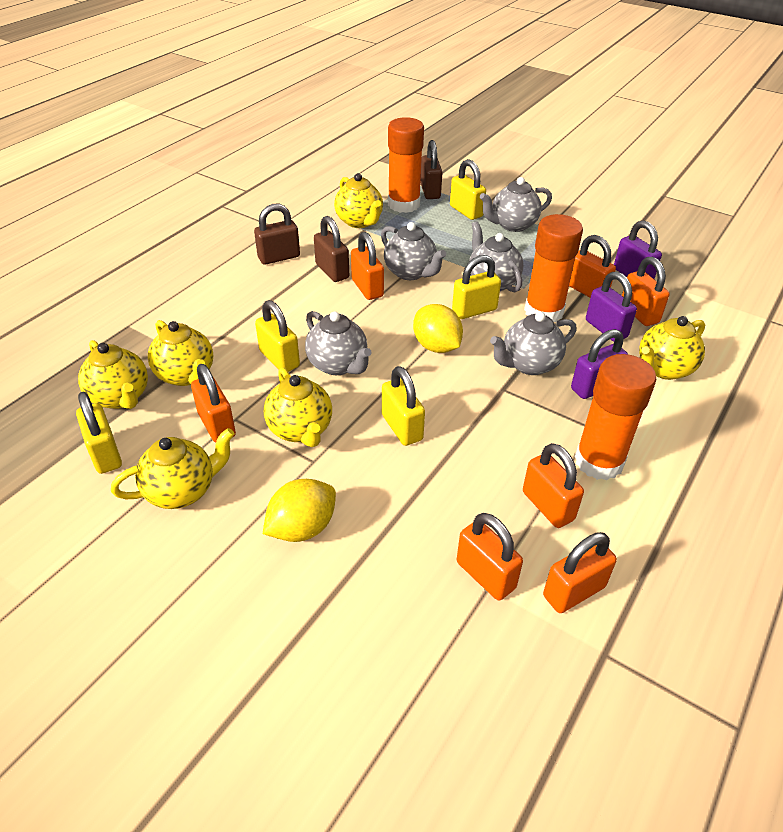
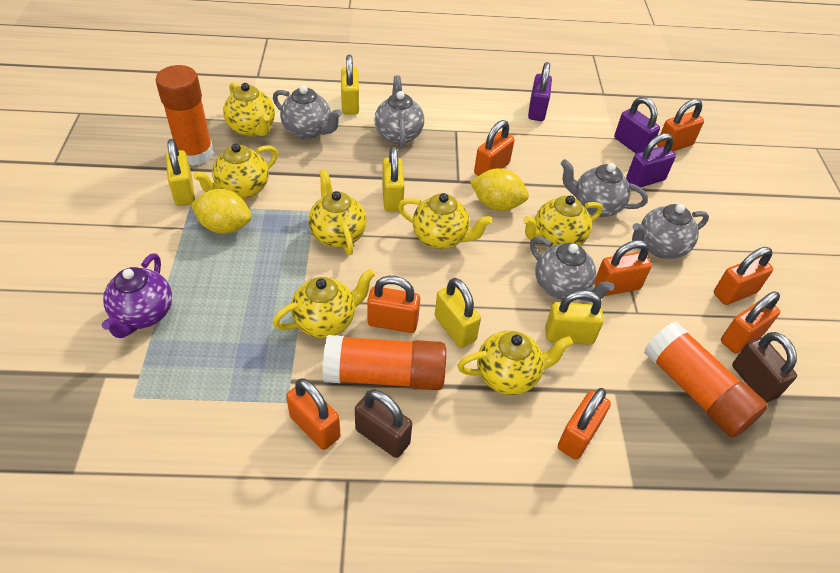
brown padlock: 3 -> 2
orange padlock: 7 -> 8
purple teapot: 0 -> 1
yellow teapot: 6 -> 7

